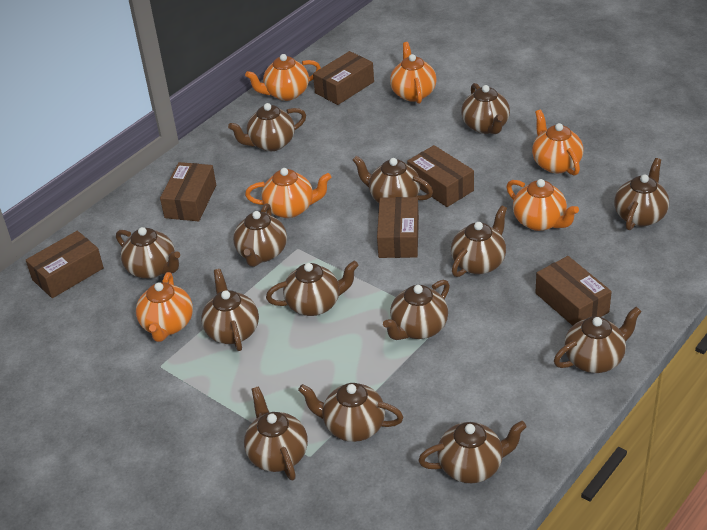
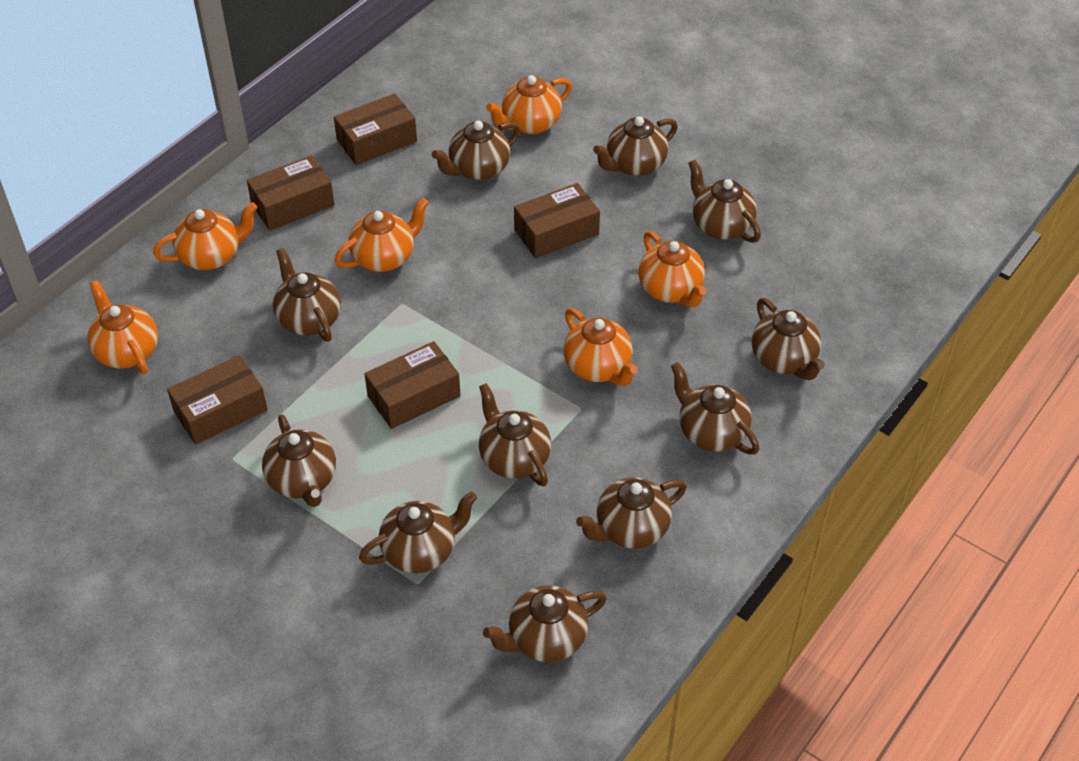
brown box: 6 -> 5
brown teapot: 14 -> 11

